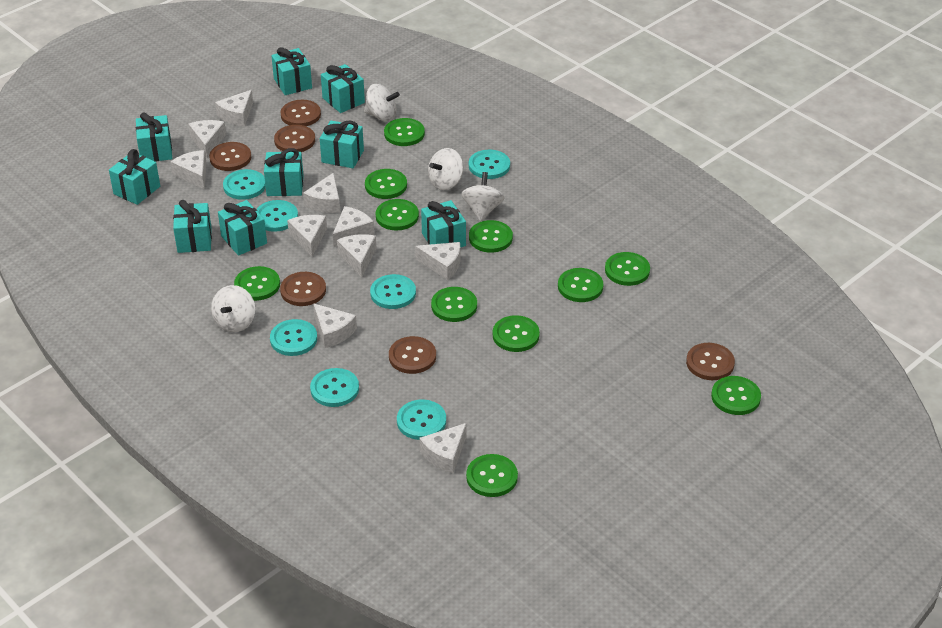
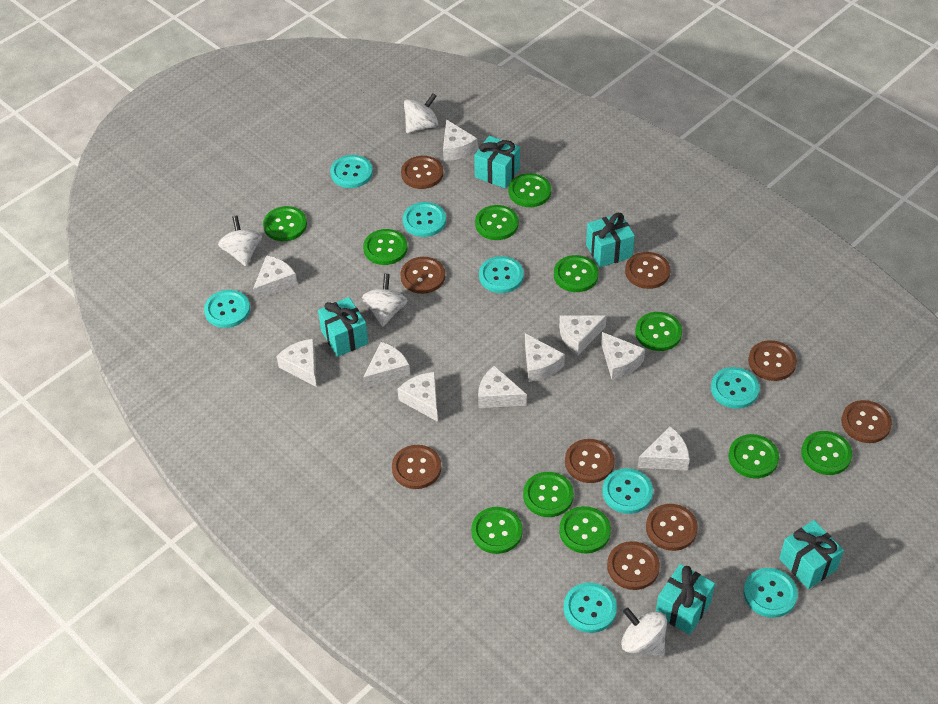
brown button: 6 -> 9
turquoise button: 7 -> 8
turquoise gift: 9 -> 5

